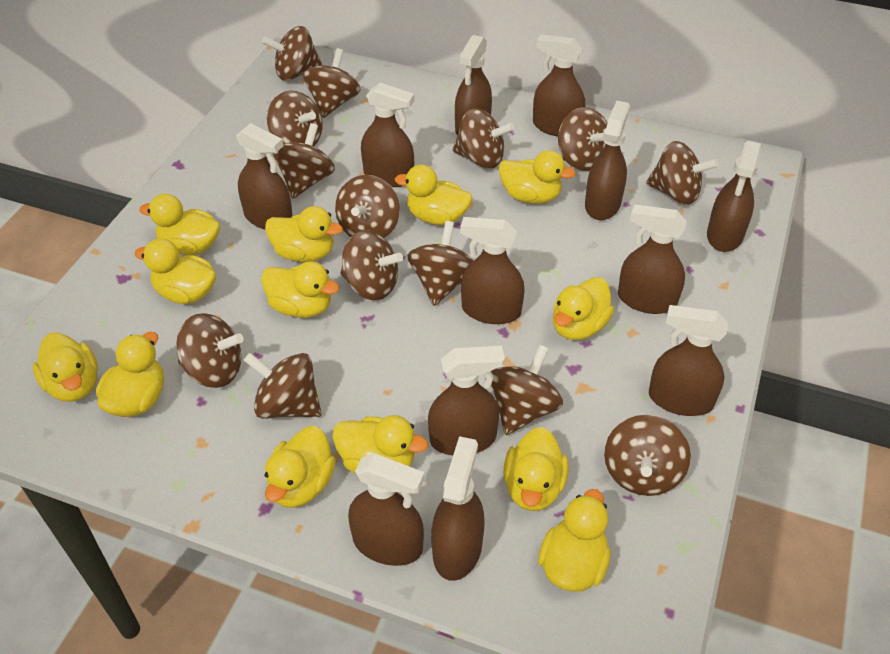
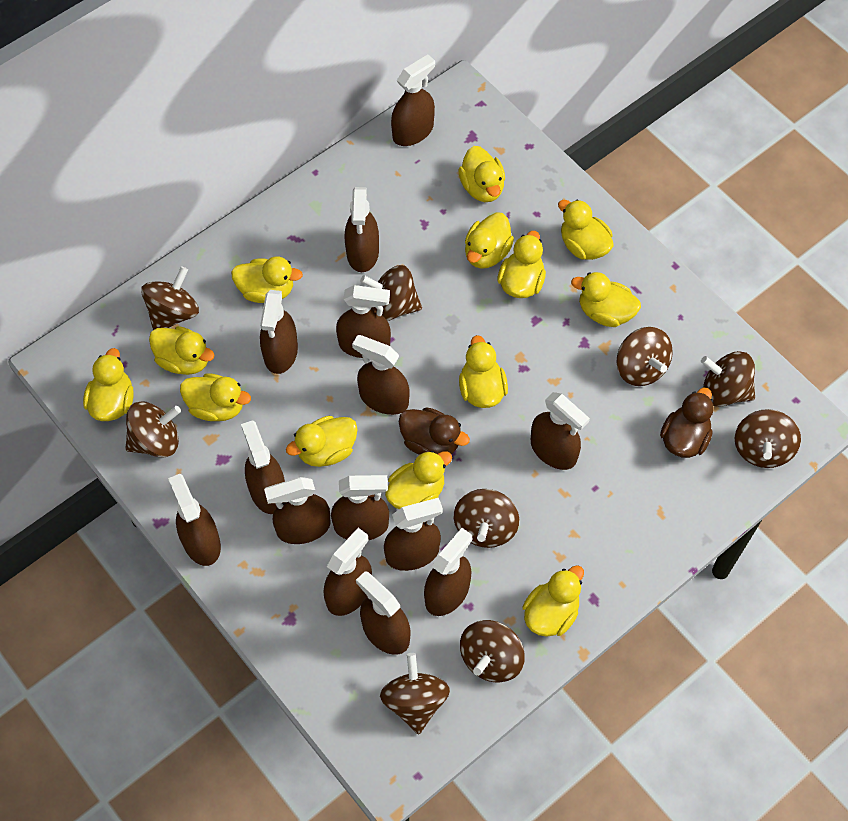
brown duck: 0 -> 2
brown spinning top: 14 -> 9
brown spray bottle: 12 -> 14

